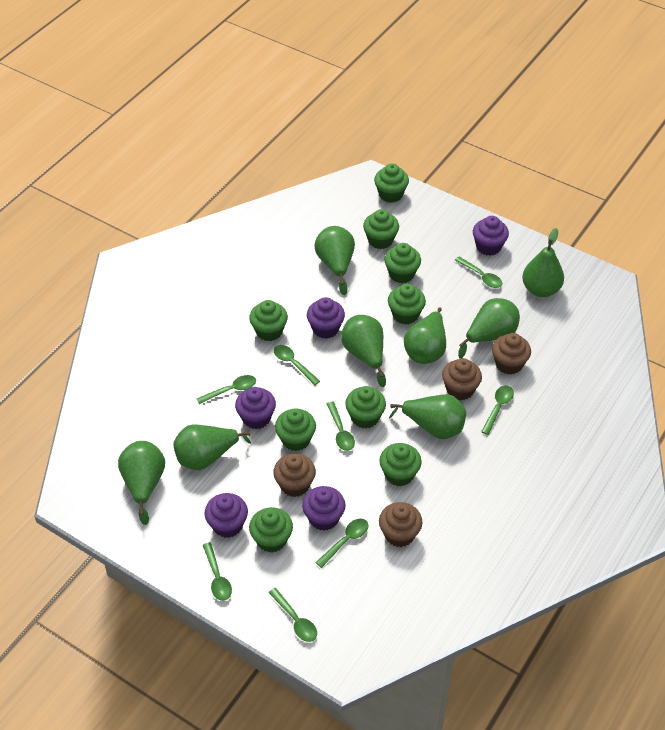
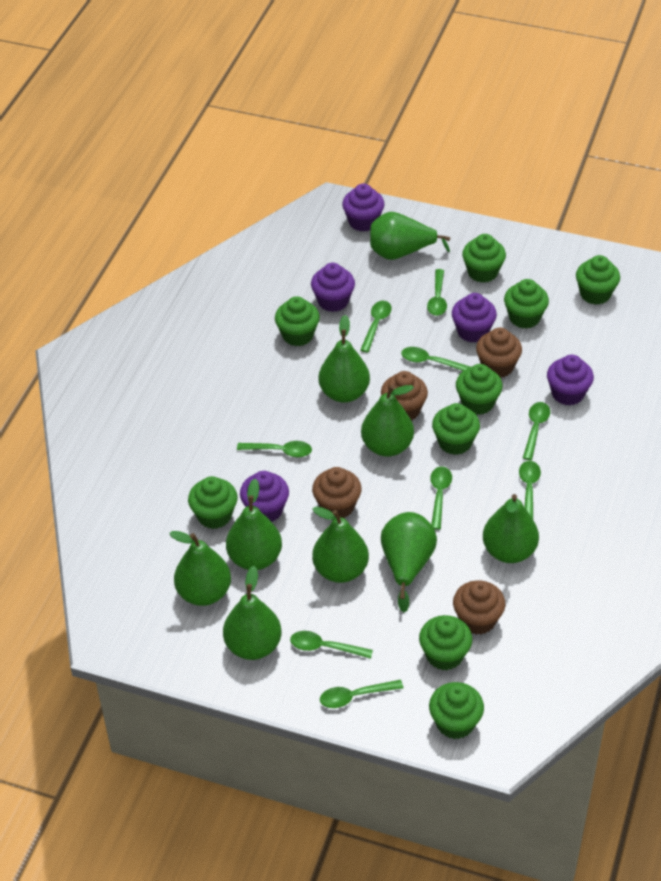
green pear: 8 -> 9
green spoon: 8 -> 9

